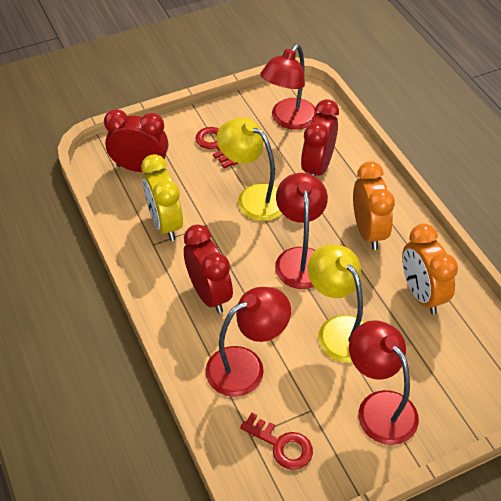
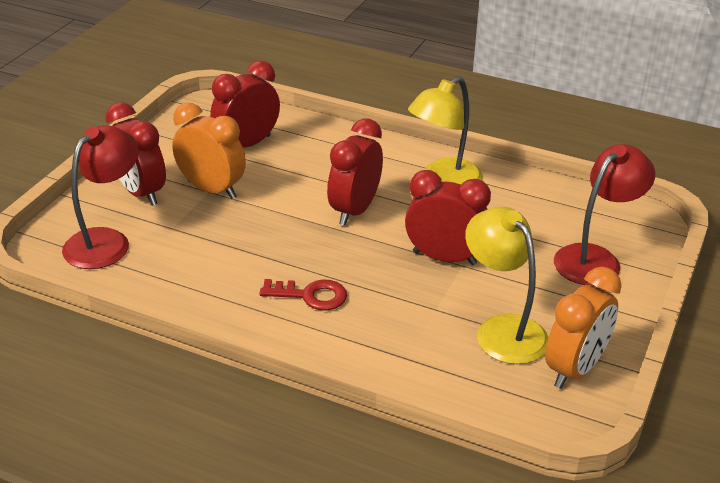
red clock: 3 -> 4
red key: 2 -> 1
red lamp: 4 -> 2
yellow clock: 1 -> 0

